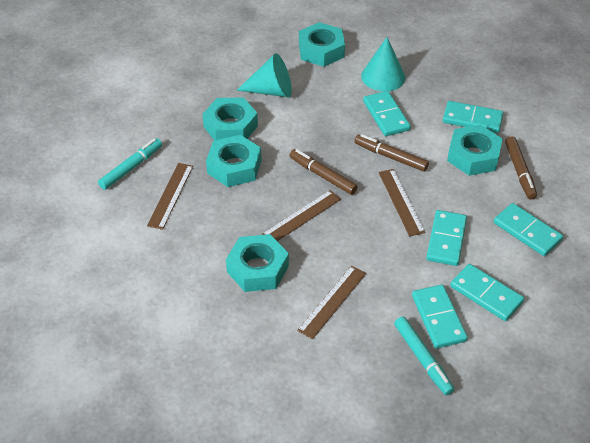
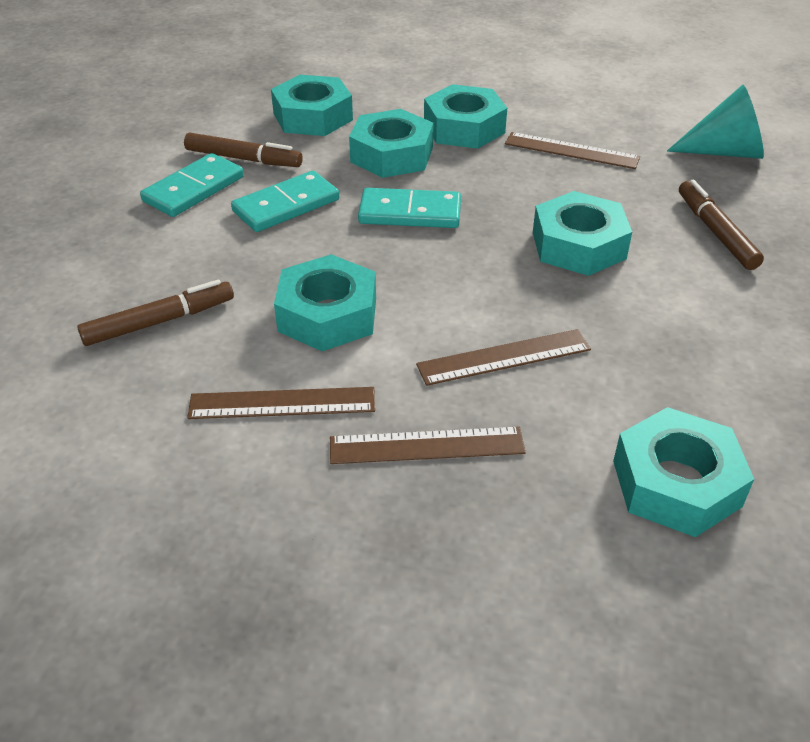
turquoise cone: 2 -> 1
turquoise domino: 6 -> 3
turquoise marker: 2 -> 0
turquoise nut: 5 -> 6

